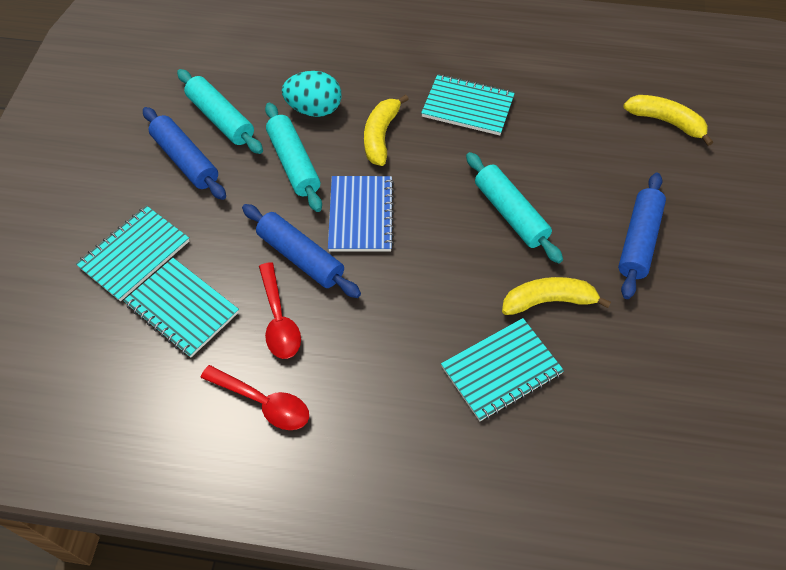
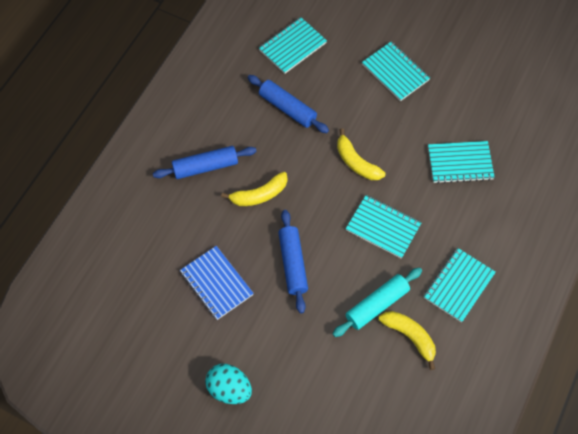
red spoon: 2 -> 0
turquoise notebook: 4 -> 5
turquoise rolling pin: 3 -> 1

